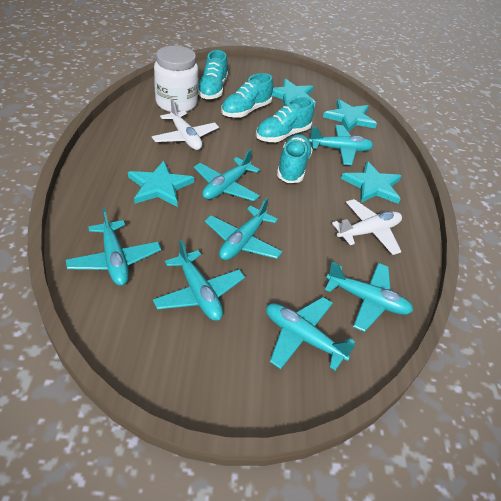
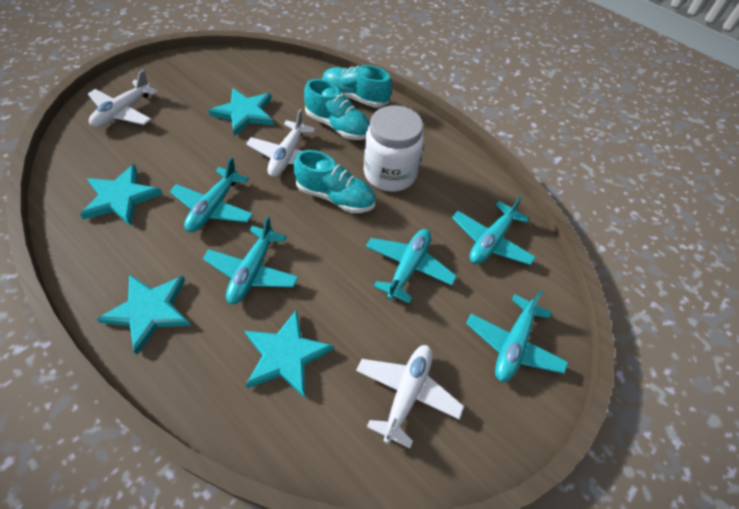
turquoise plane: 7 -> 5
turquoise shoe: 4 -> 3
white plane: 2 -> 3

